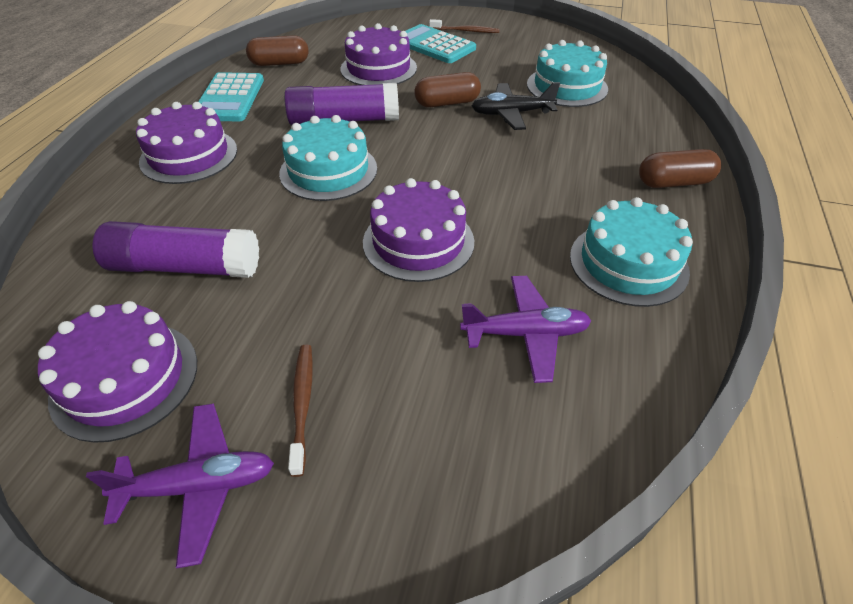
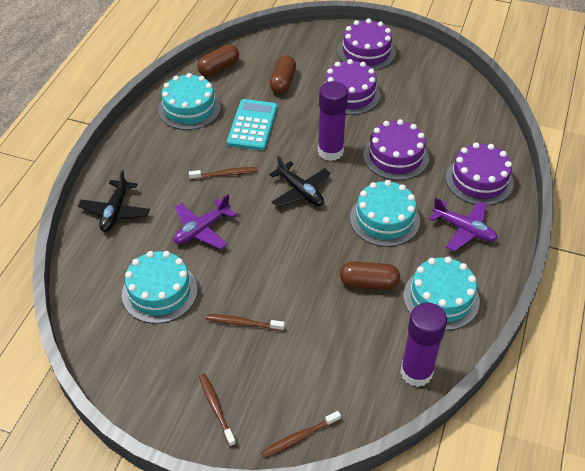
black plane: 1 -> 2
brown toothbrush: 2 -> 4
turquoise cake: 3 -> 4
turquoise calculator: 2 -> 1

